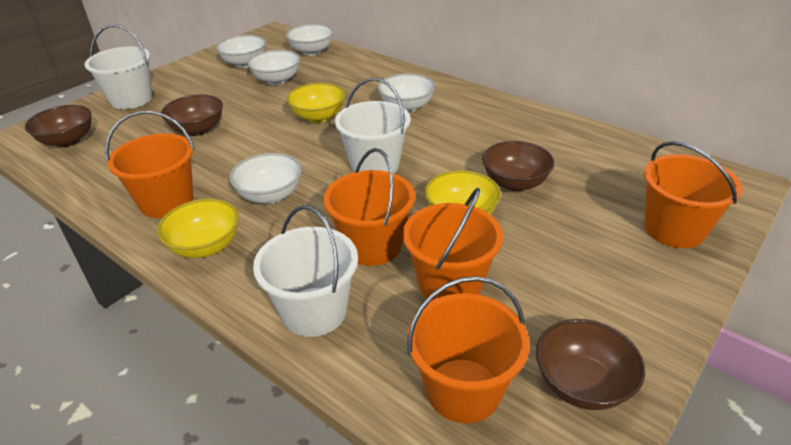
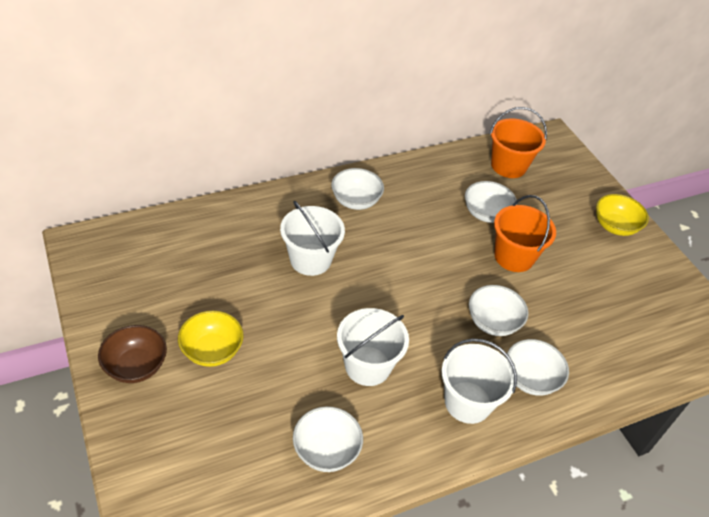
brown bowl: 4 -> 1
orange bucket: 5 -> 2
yellow bowl: 3 -> 2

